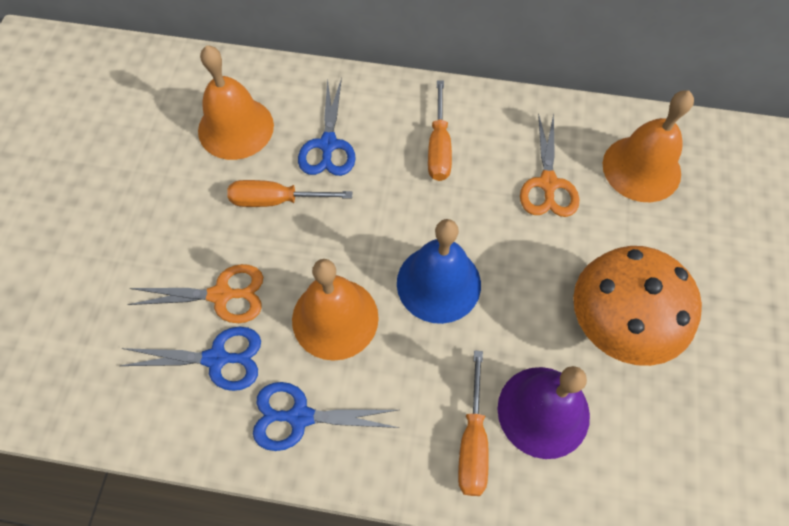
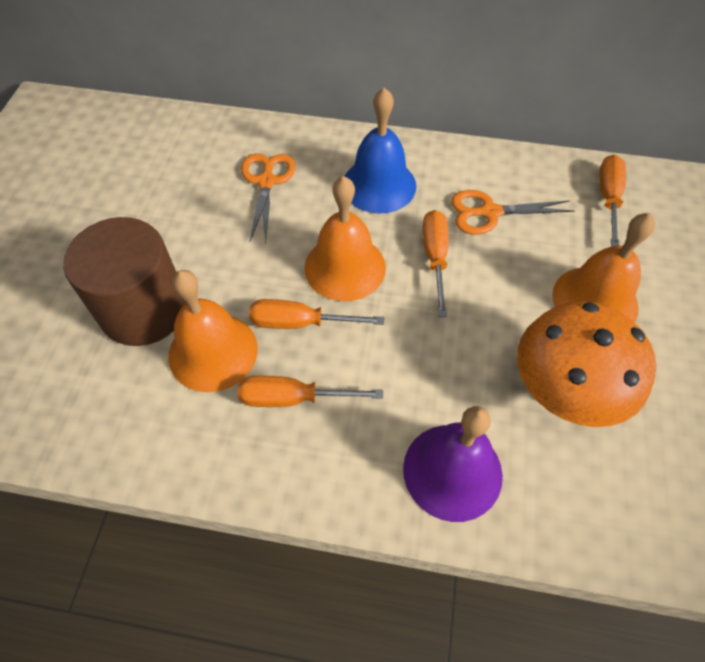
blue scissors: 3 -> 0
brown cylinder: 0 -> 1
orange screwdriver: 3 -> 4

